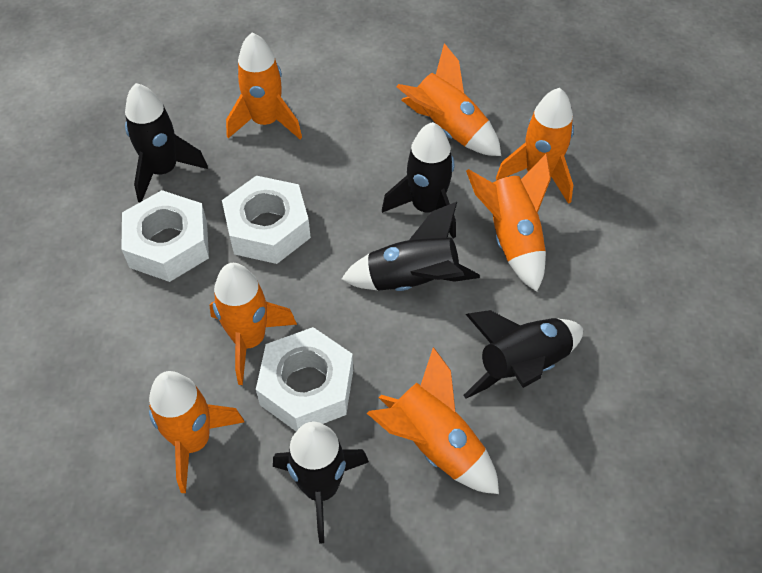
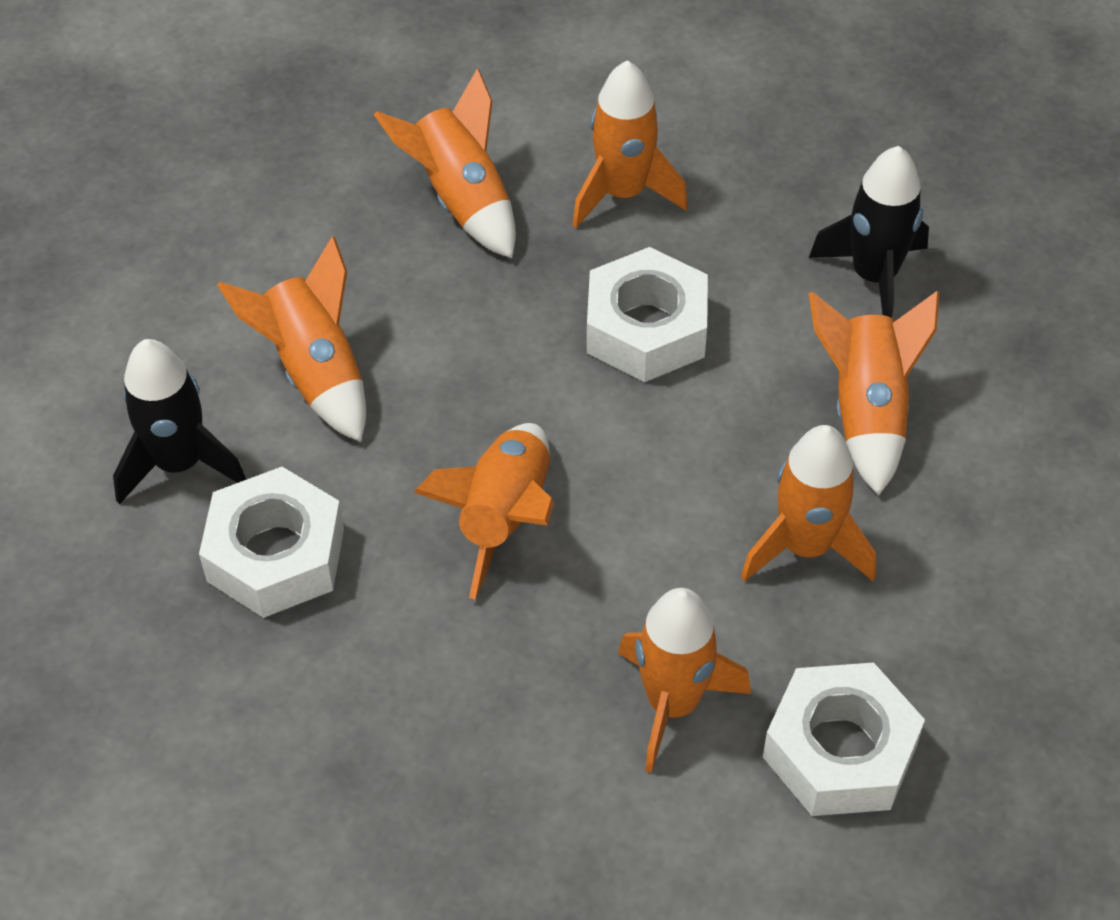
black rocket: 5 -> 2

